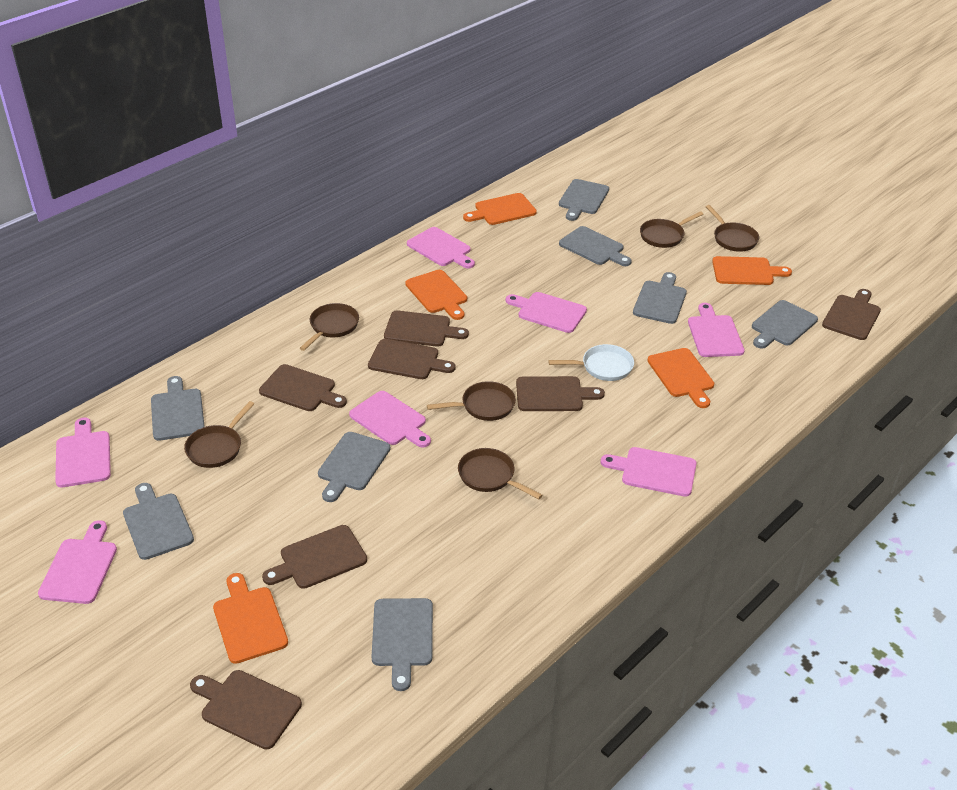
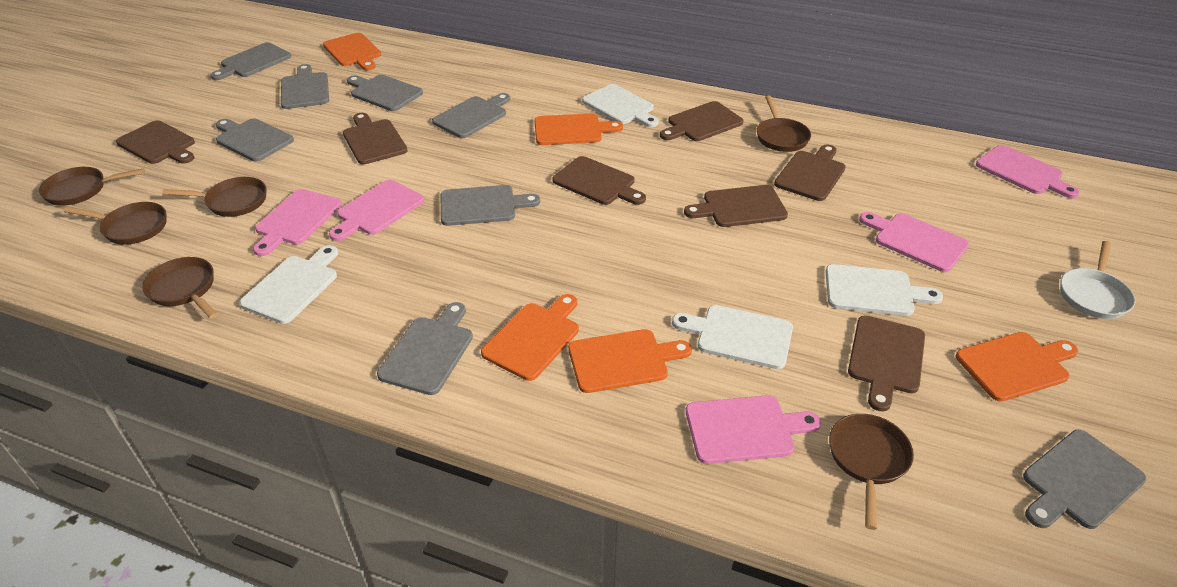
pink cutting board: 7 -> 5
white cutting board: 0 -> 4

